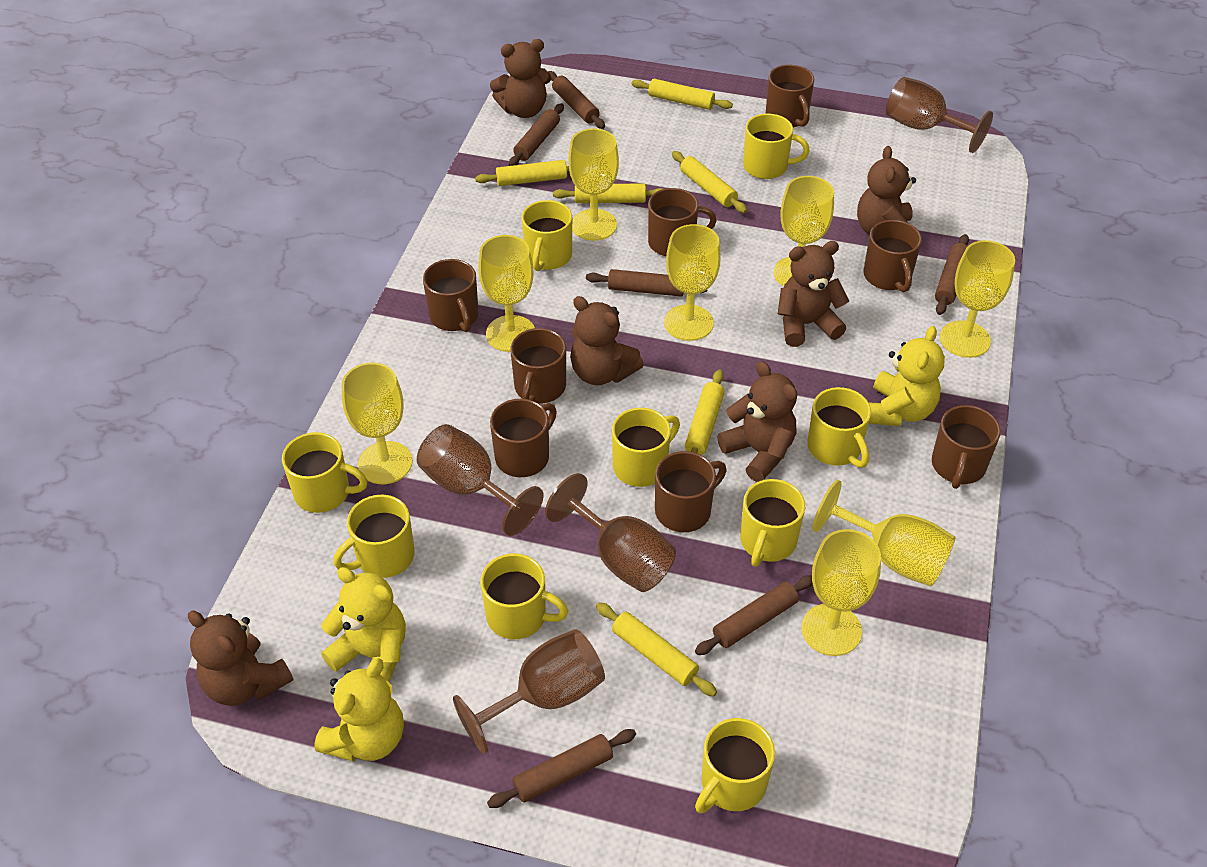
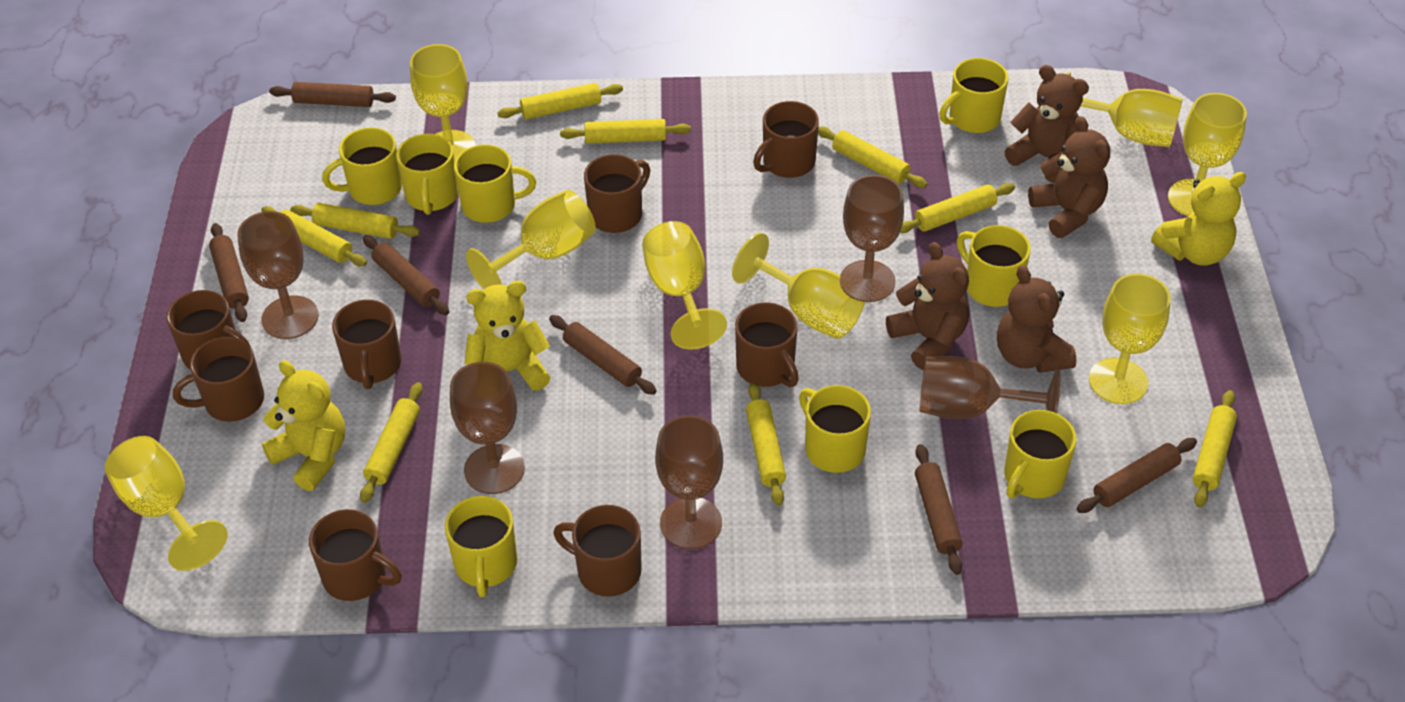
brown goblet: 4 -> 5
brown teddy bear: 6 -> 4
yellow mug: 9 -> 8
yellow rolling pin: 6 -> 9

